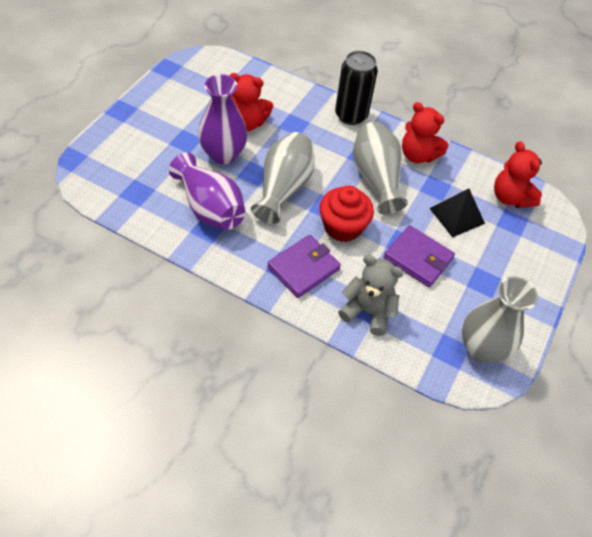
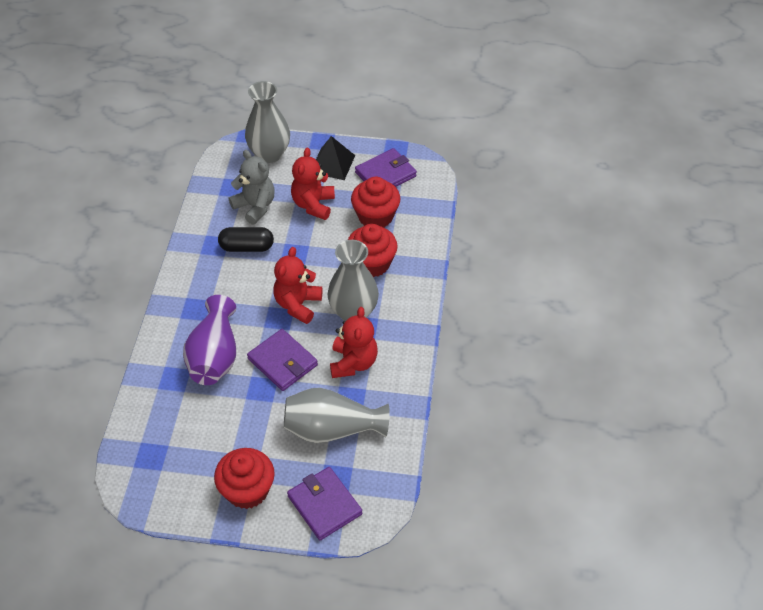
black can: 1 -> 0
black capsule: 0 -> 1
purple vase: 2 -> 1
purple wallet: 2 -> 3
red cupcake: 1 -> 3

